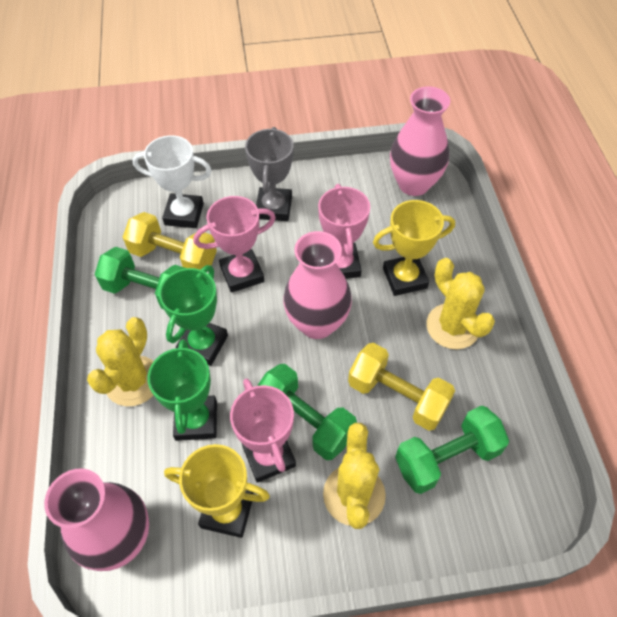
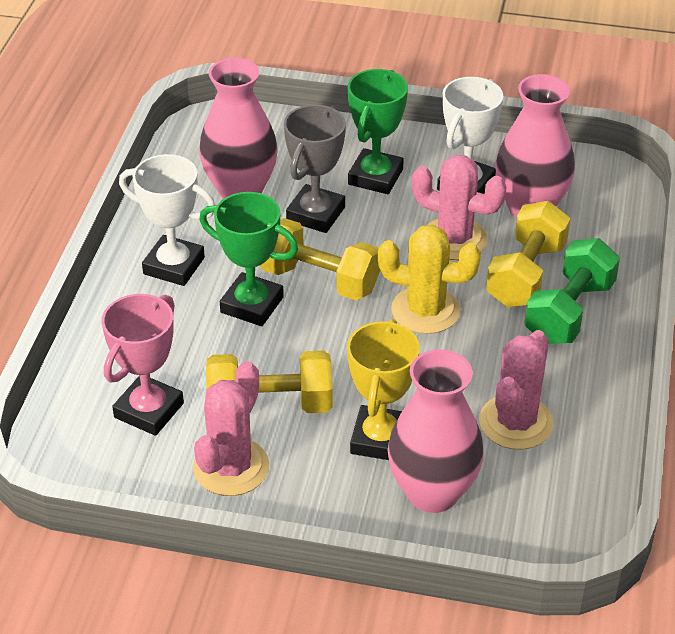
green dumbbell: 3 -> 1
pink cactus: 0 -> 3
pink trophy: 3 -> 1
white trophy: 1 -> 2
yellow cactus: 3 -> 1
yellow dumbbell: 2 -> 3
yellow trophy: 2 -> 1

